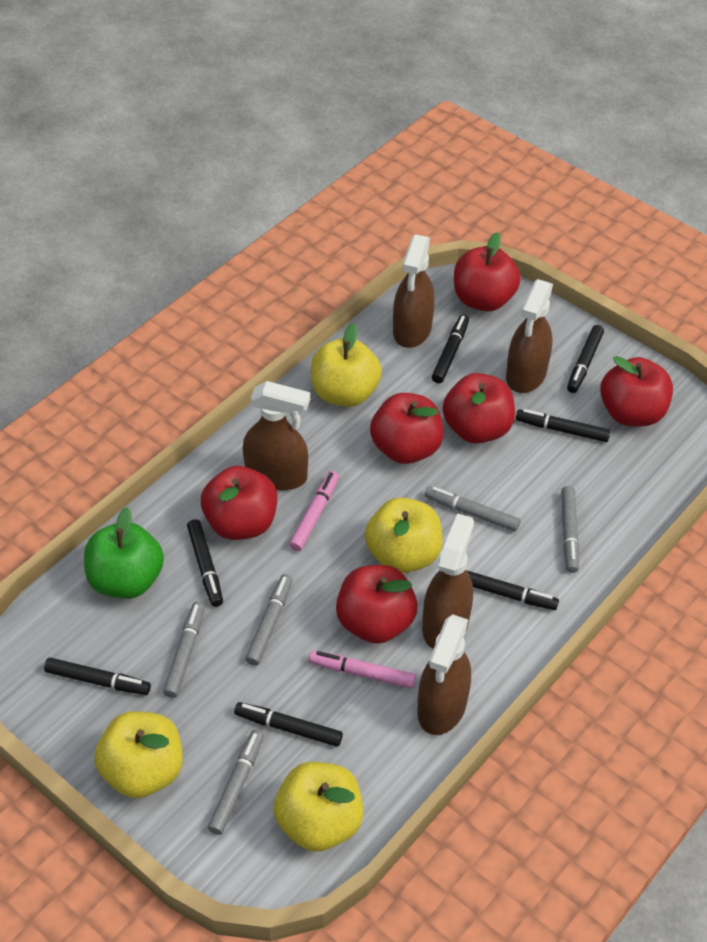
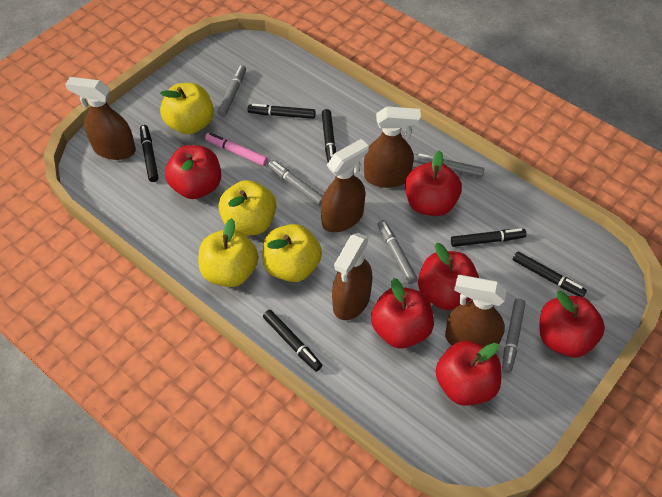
black marker: 7 -> 6
green apple: 1 -> 0
pink marker: 2 -> 1

